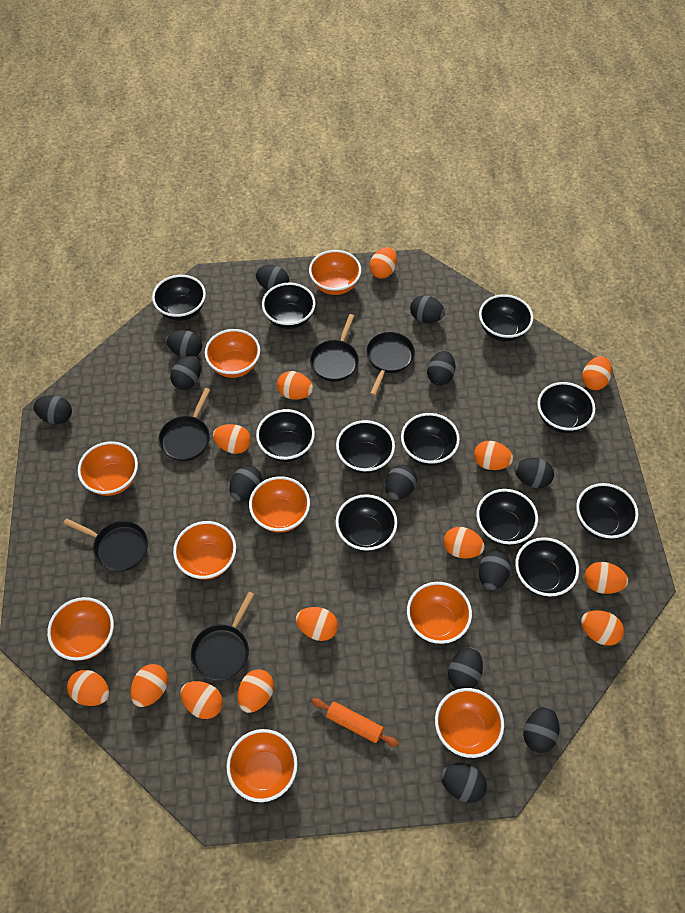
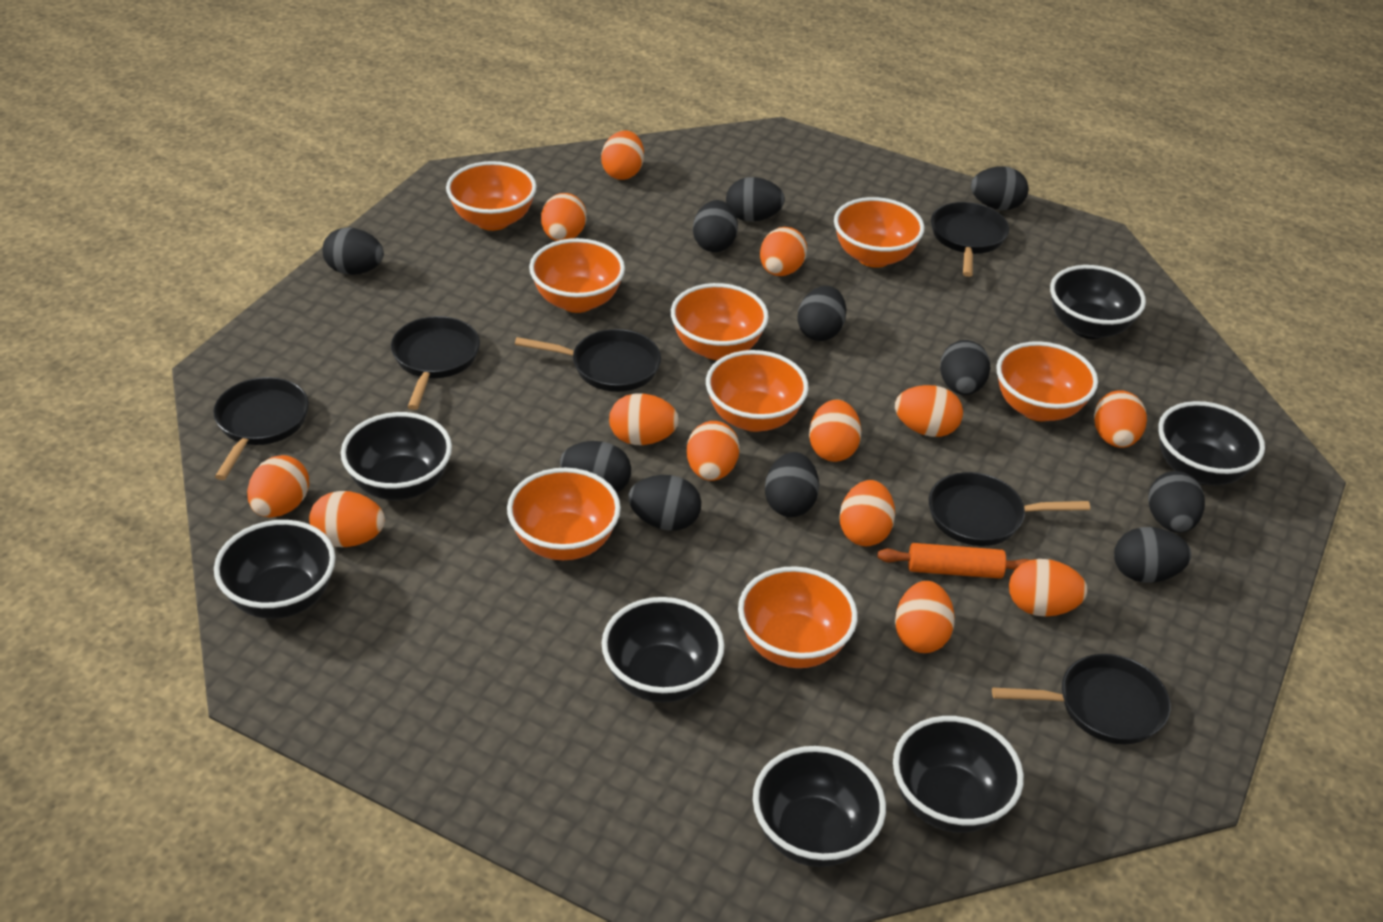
black bowl: 11 -> 7
black egg: 13 -> 11
black pan: 5 -> 6
orange bowl: 9 -> 8

